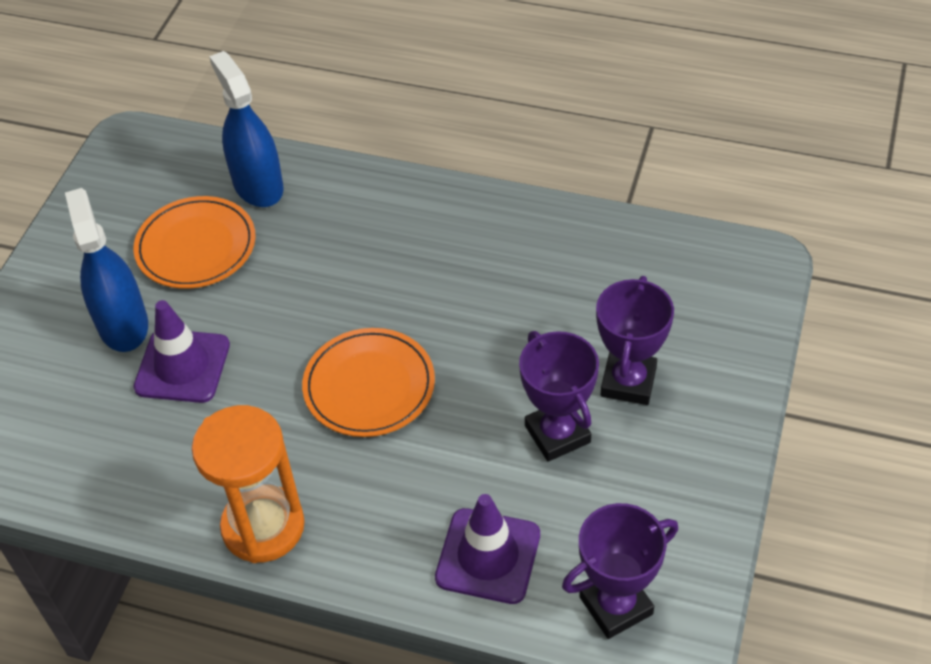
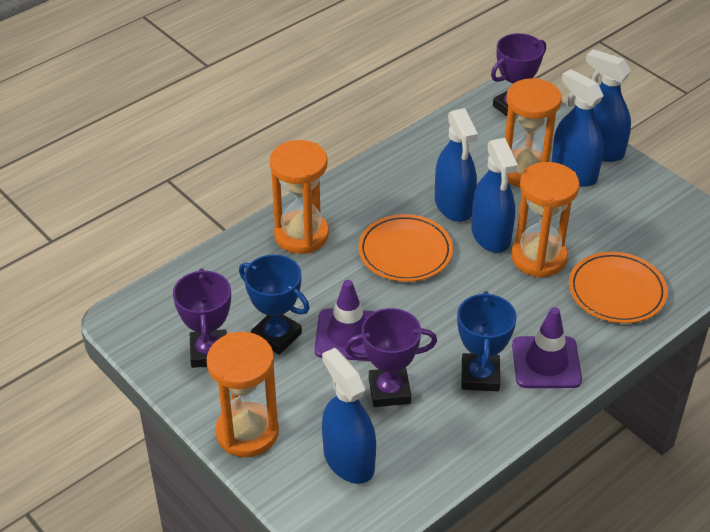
blue spray bottle: 2 -> 5
blue trophy: 0 -> 2
orange hourglass: 1 -> 4

